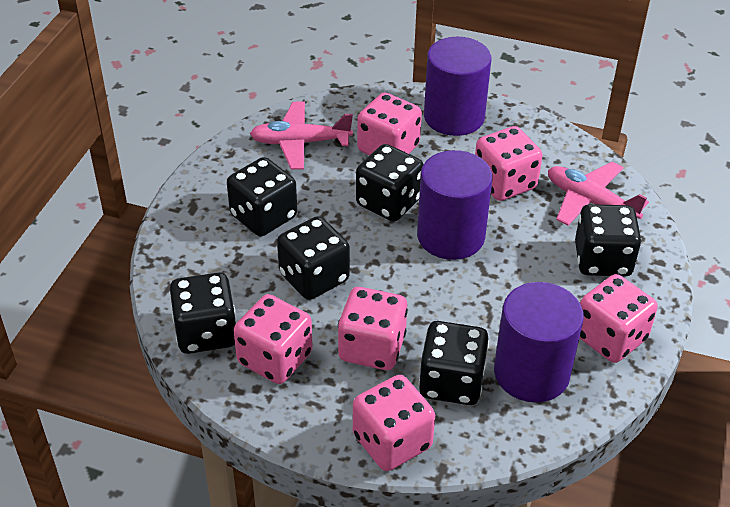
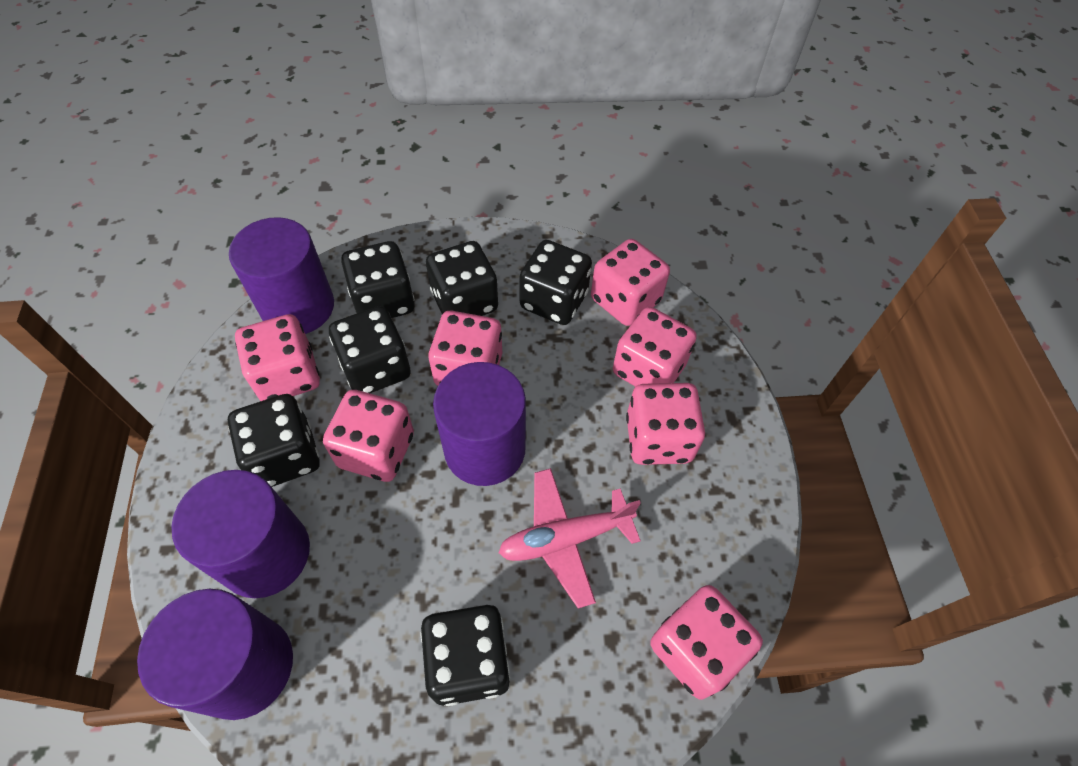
pink dice: 6 -> 7
pink plane: 2 -> 1
purple cylinder: 3 -> 4

